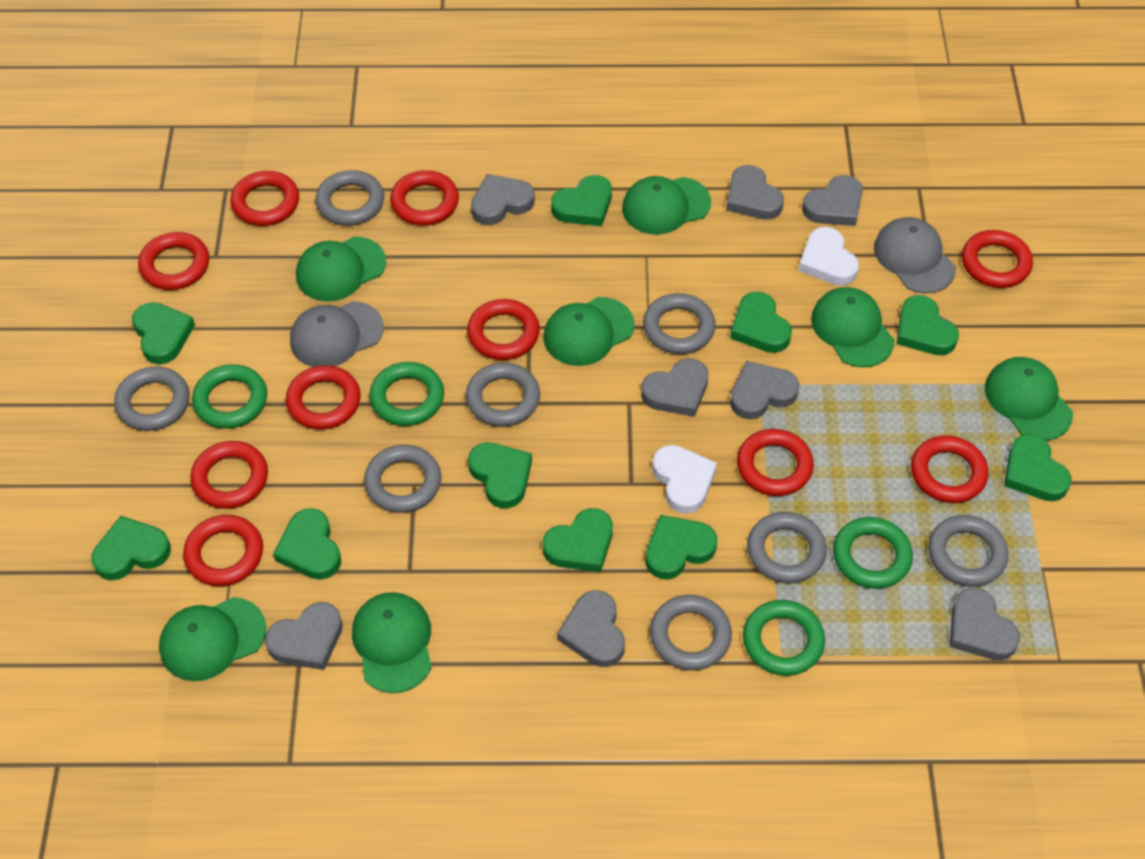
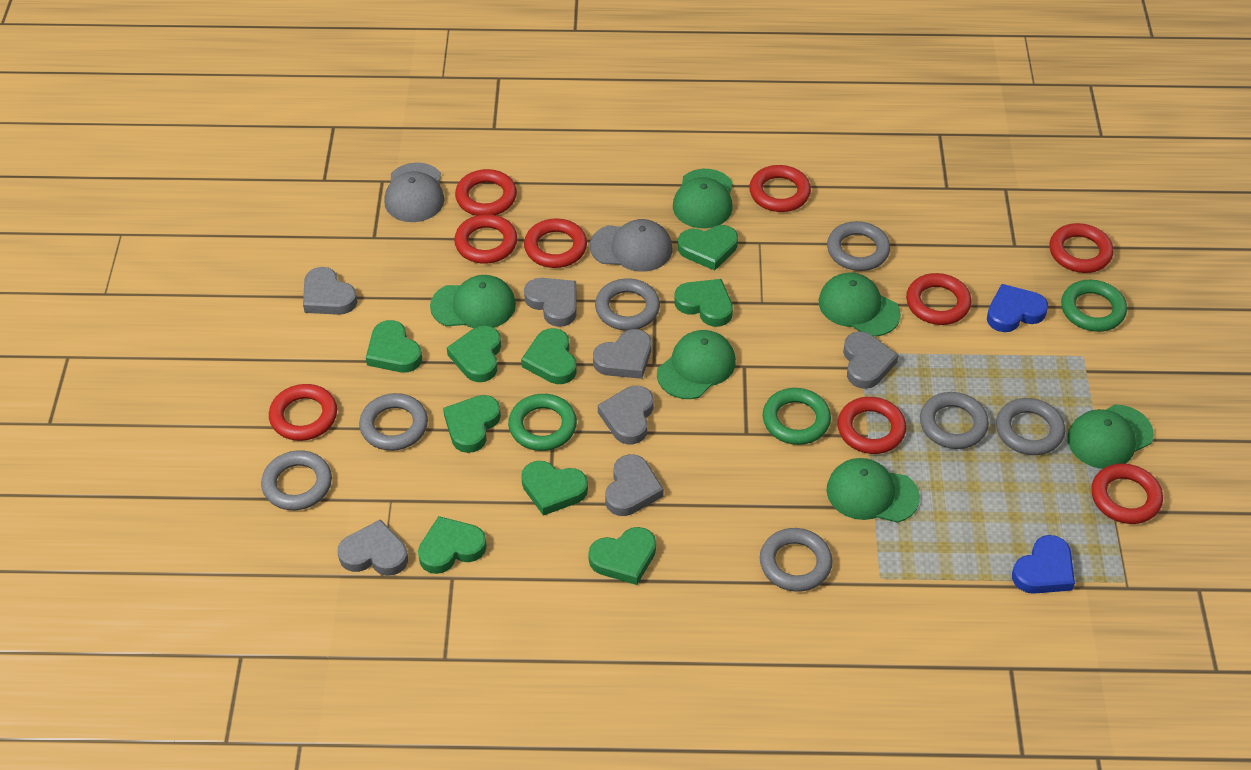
blue heart: 0 -> 2
green cap: 7 -> 6
green heart: 10 -> 9
green ring: 4 -> 3
grey heart: 8 -> 7
grey ring: 8 -> 7
red ring: 10 -> 9
white heart: 2 -> 0

